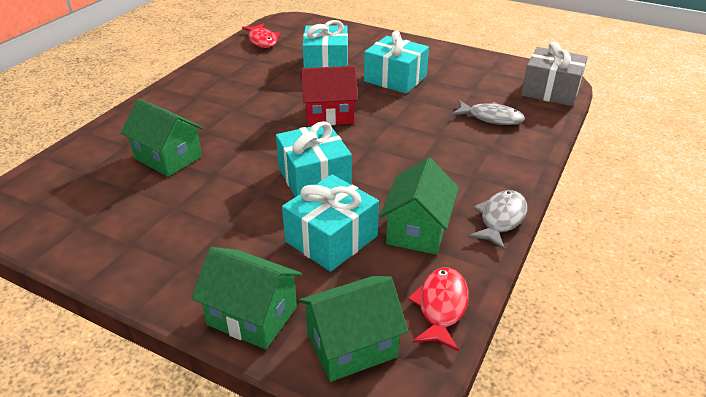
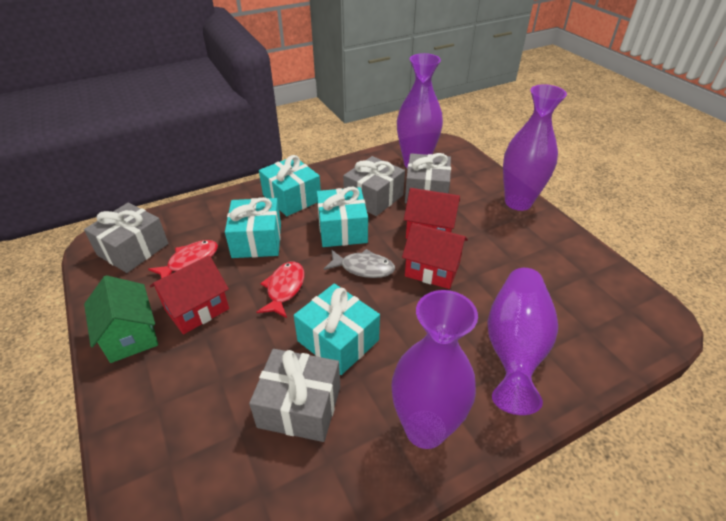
green house: 4 -> 1
grey fish: 2 -> 1
grey gift: 1 -> 4
purple vase: 0 -> 4
red house: 1 -> 3

